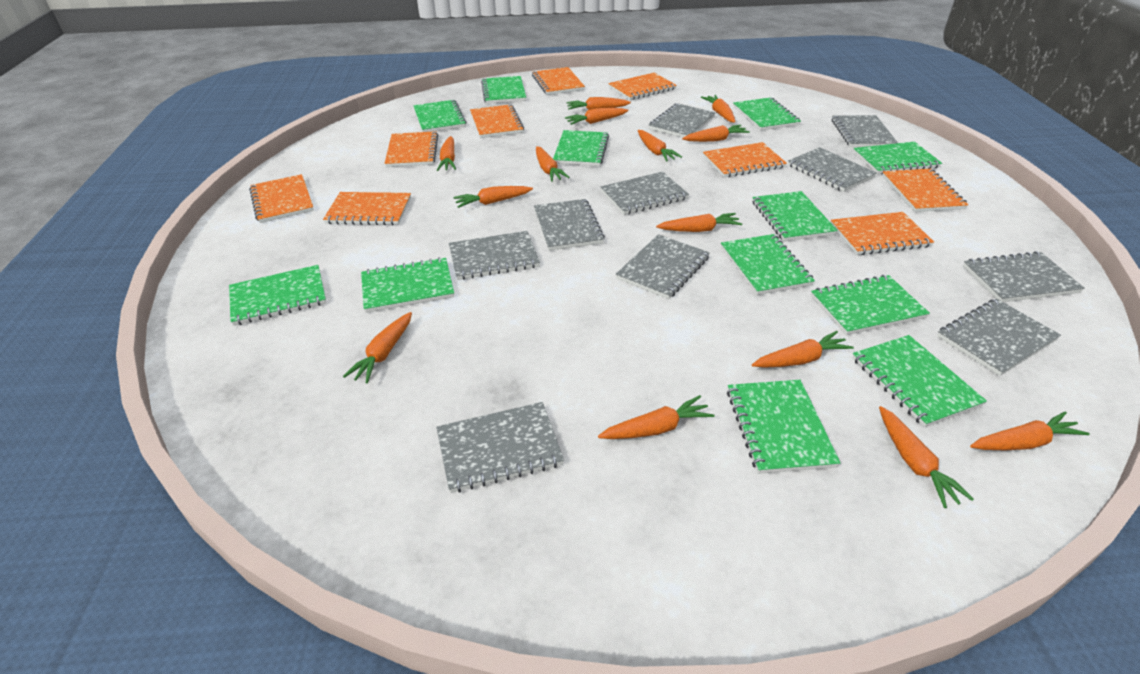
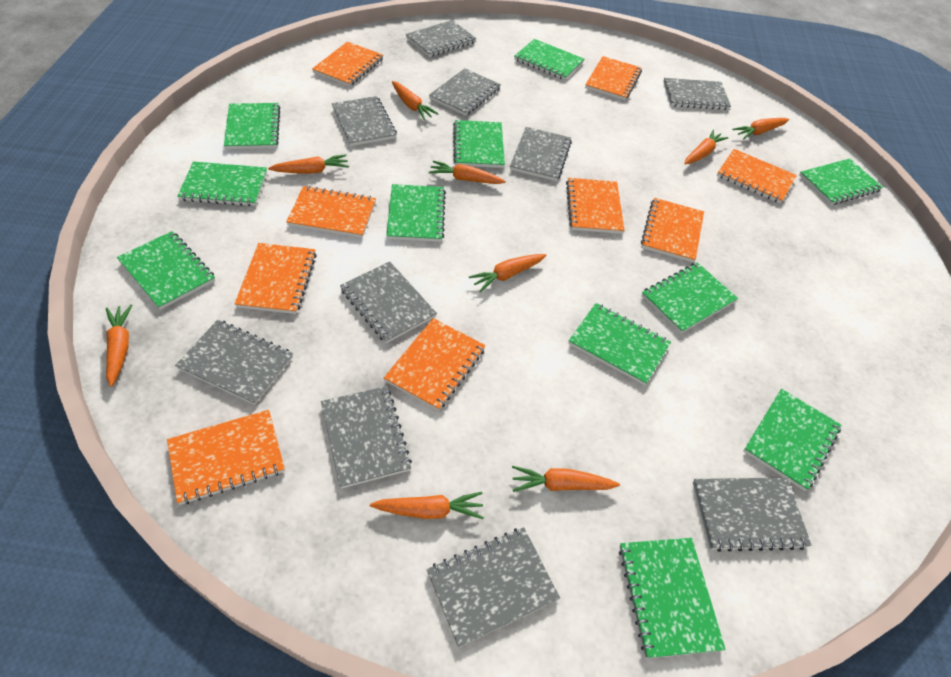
green notebook: 12 -> 11
orange carrot: 14 -> 9

